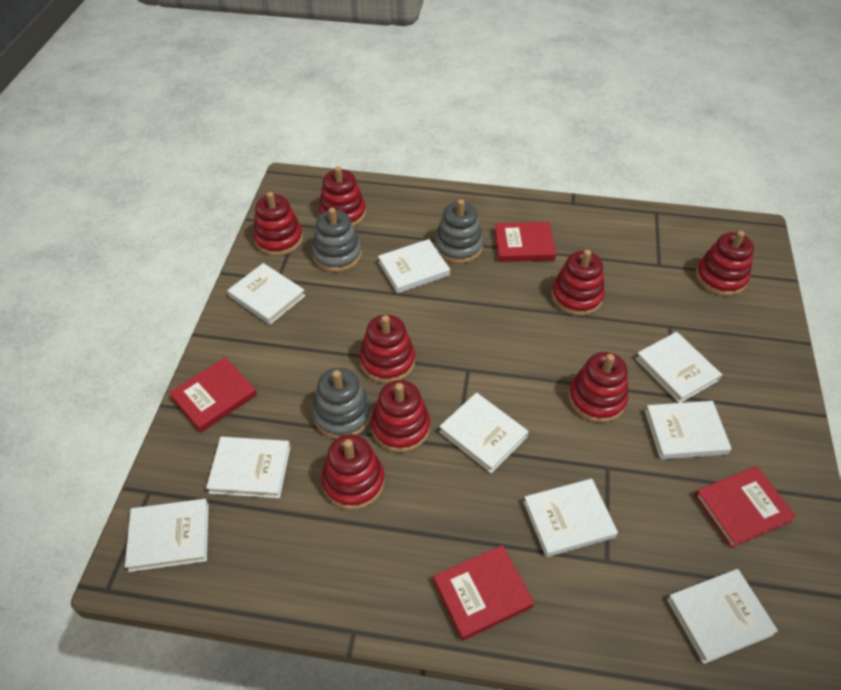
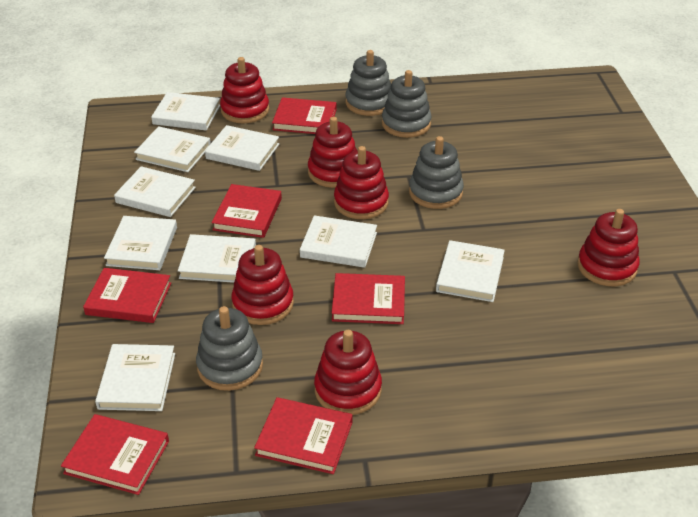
grey stacking toy: 3 -> 4
red book: 4 -> 6
red stacking toy: 8 -> 6

